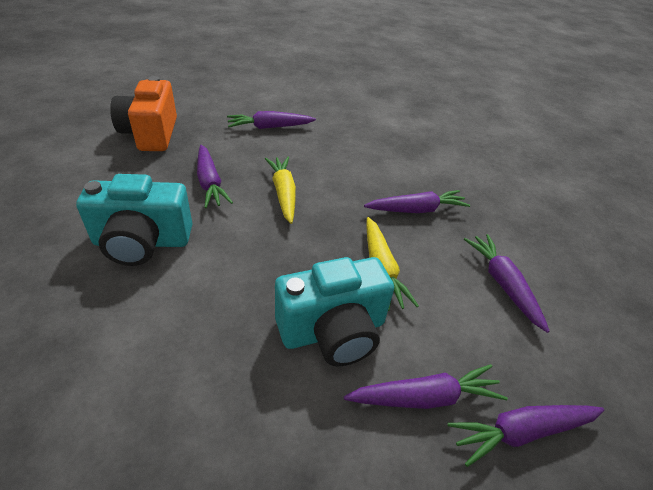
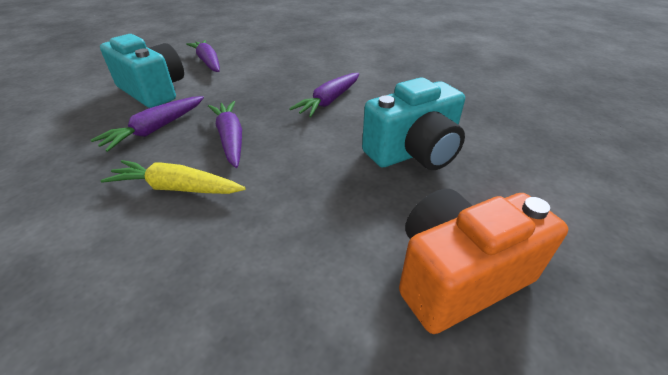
purple carrot: 6 -> 4
yellow carrot: 2 -> 1

